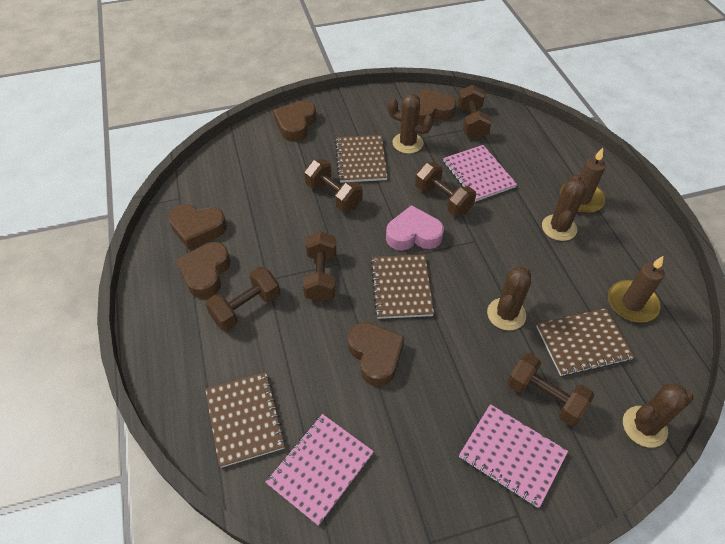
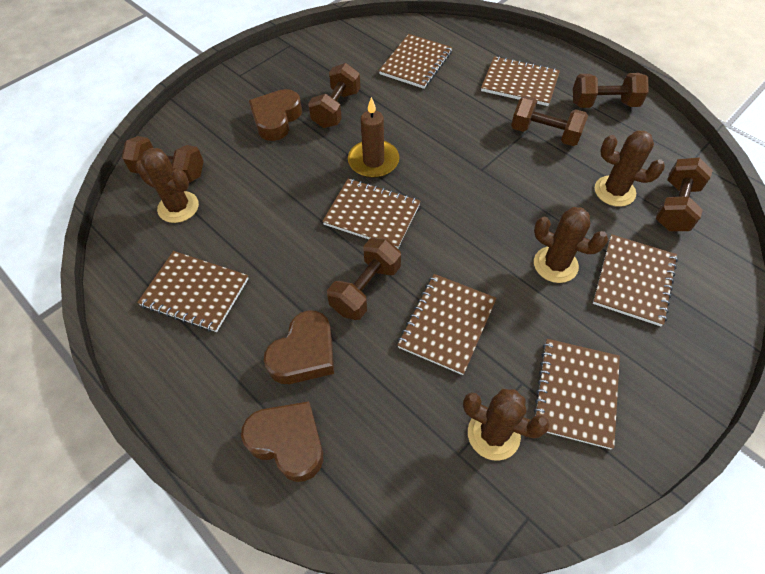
brown candle: 2 -> 1
brown heart: 5 -> 3
brown notebook: 4 -> 7
pink heart: 1 -> 0
pink notebook: 3 -> 0

